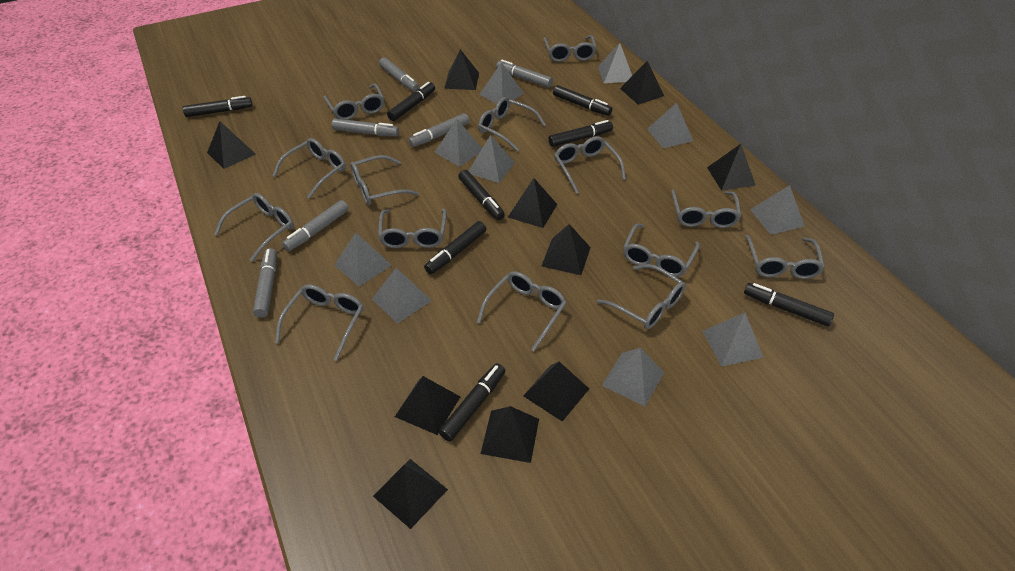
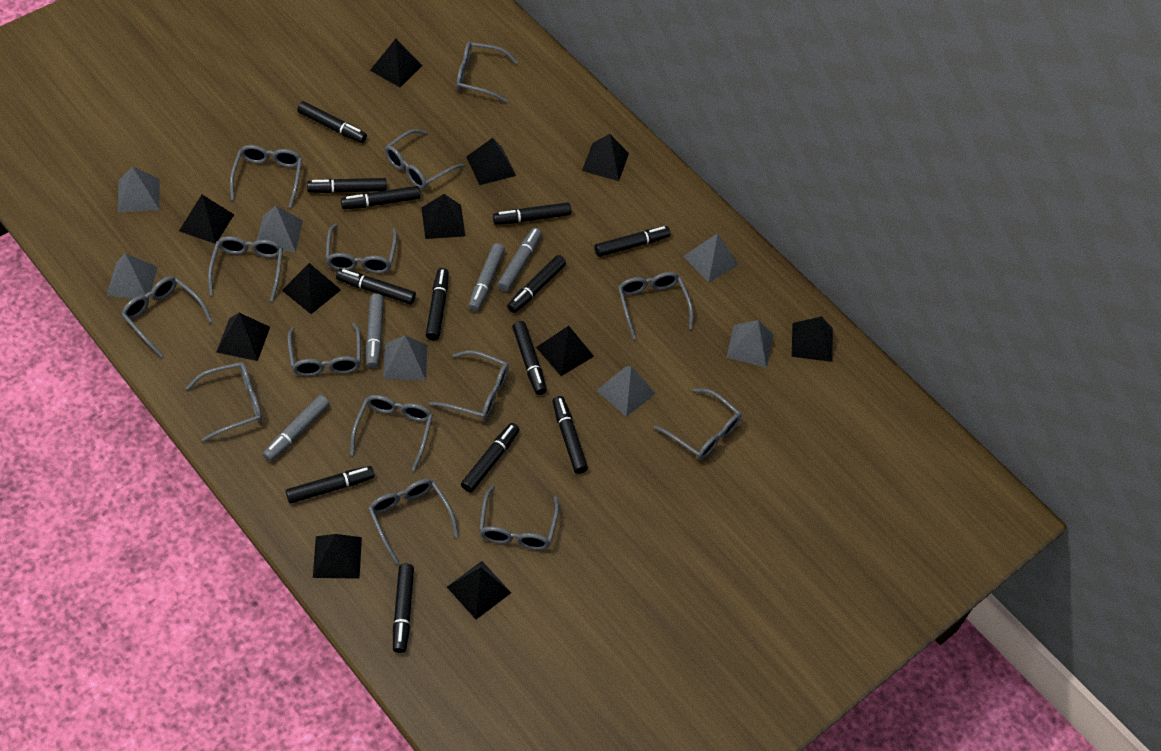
black marker: 8 -> 13
black pyramid: 10 -> 11
grey marker: 6 -> 4
grey pyramid: 10 -> 7

